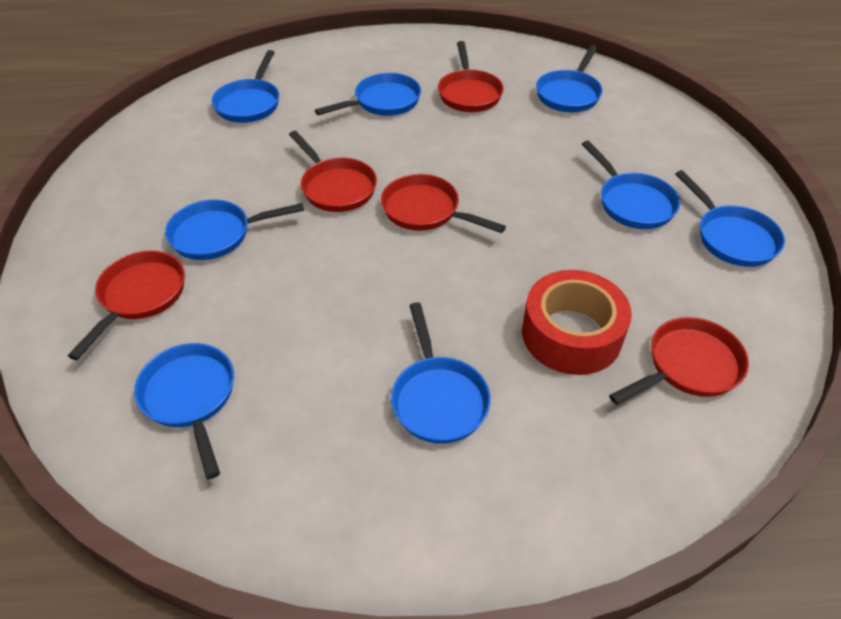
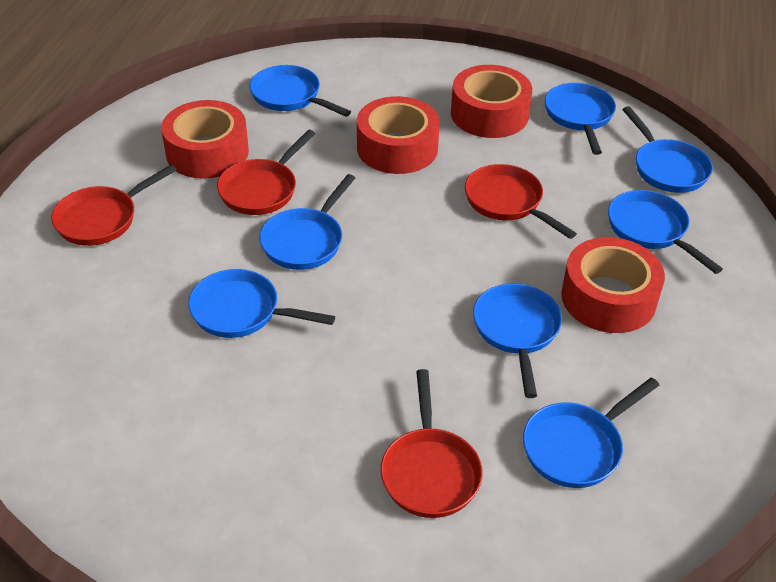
red pan: 5 -> 4
red tape: 1 -> 4

